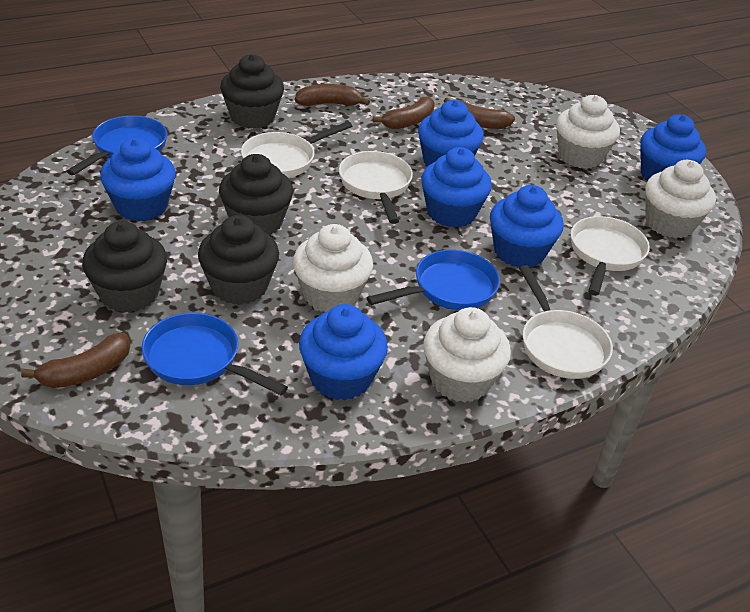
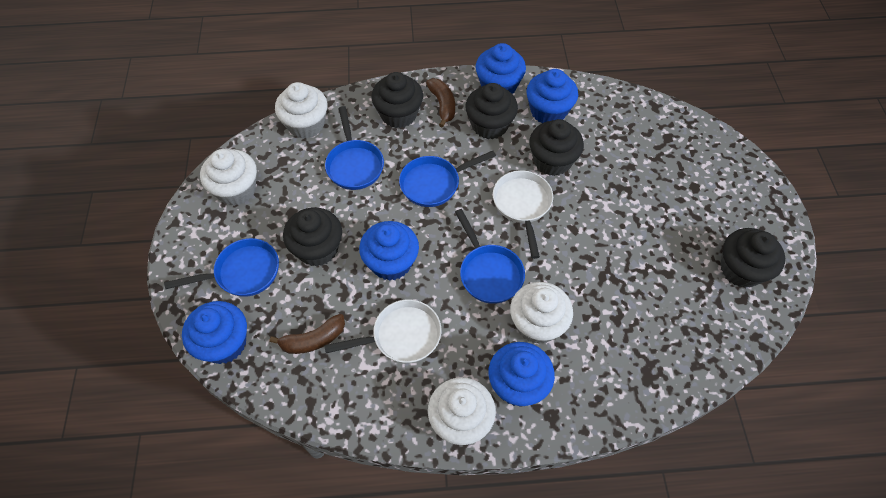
black cupcake: 4 -> 5
blue cupcake: 6 -> 5
blue pan: 3 -> 4
brown banana: 4 -> 2
white pan: 4 -> 2

